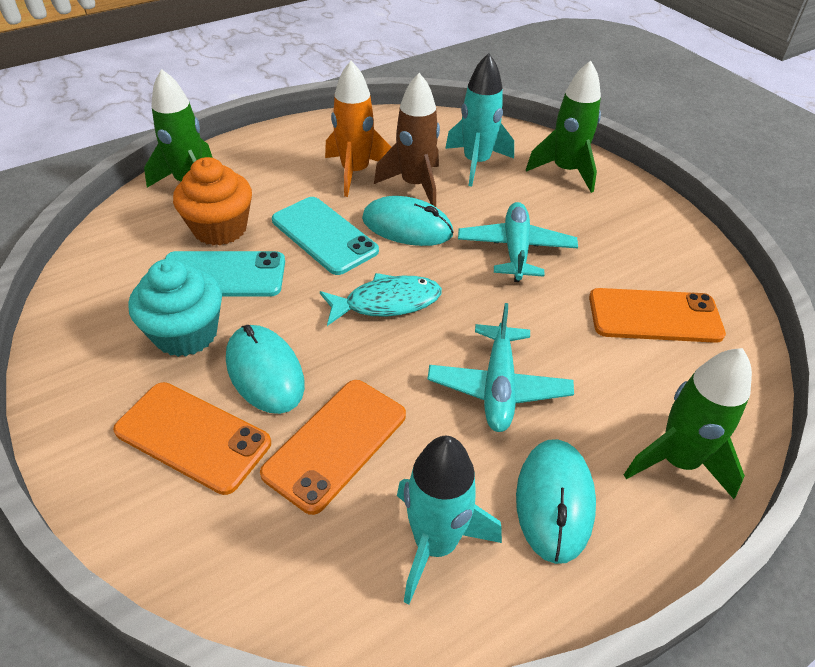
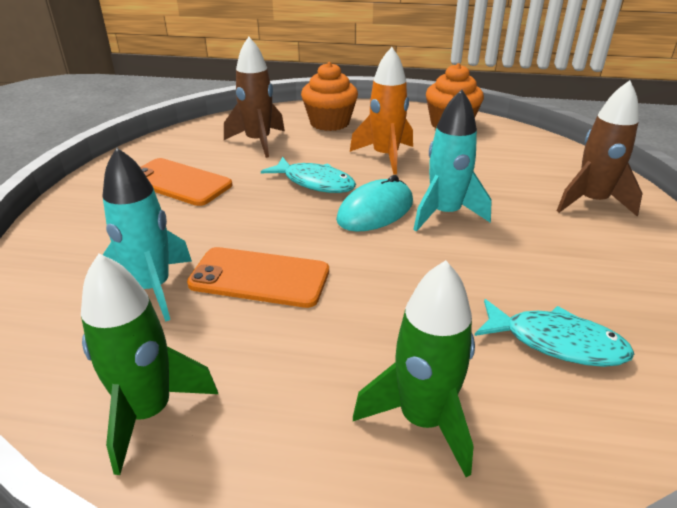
brown rocket: 1 -> 2
green rocket: 3 -> 2
orange cupcake: 1 -> 2
orange phone: 3 -> 2
turquoise cupcake: 1 -> 0
turquoise fish: 1 -> 2
turquoise mouse: 3 -> 1
turquoise phone: 2 -> 0
turquoise plane: 2 -> 0

